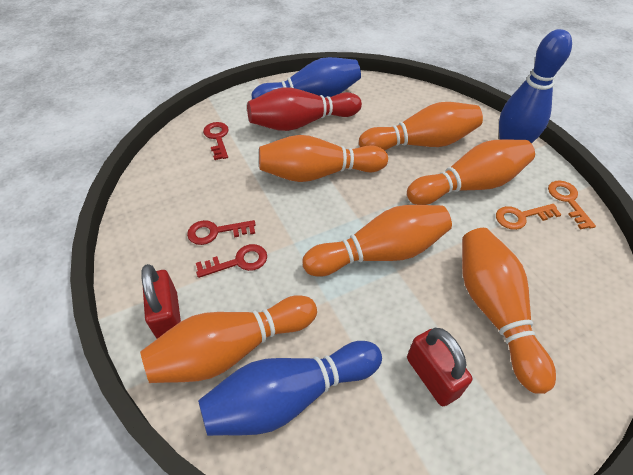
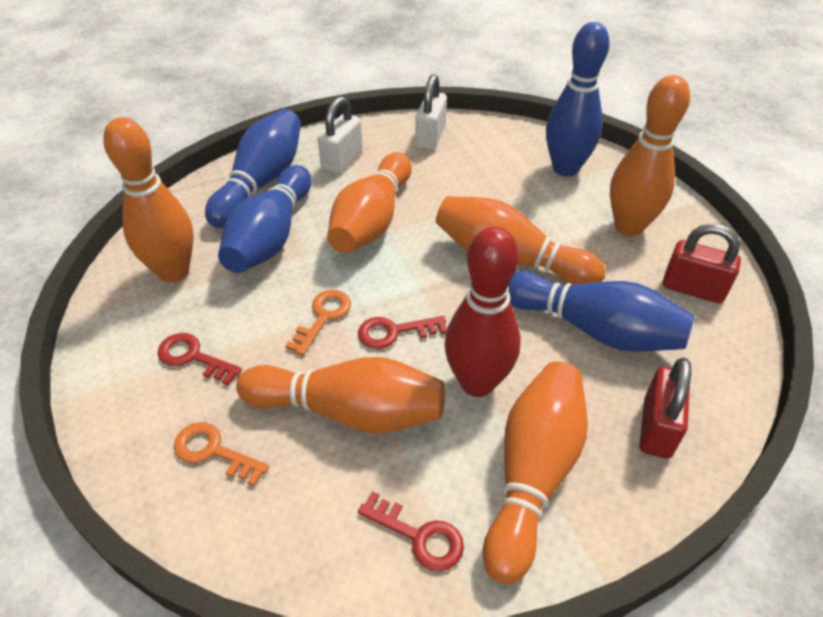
blue bowling pin: 3 -> 4
white padlock: 0 -> 2

